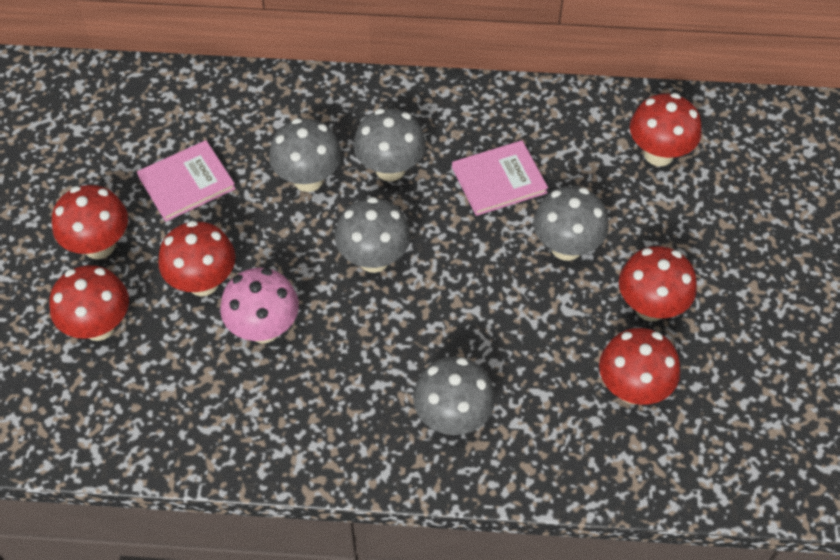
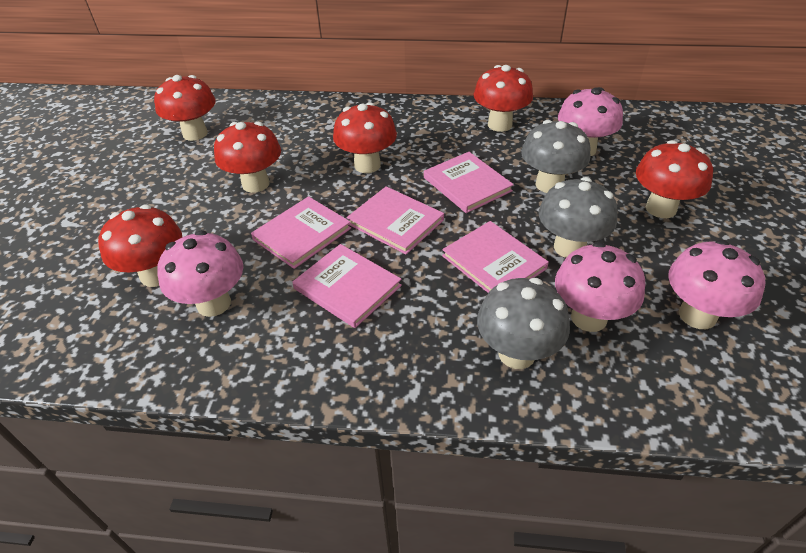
grey mushroom: 5 -> 3
pink book: 2 -> 5
pink mushroom: 1 -> 4

